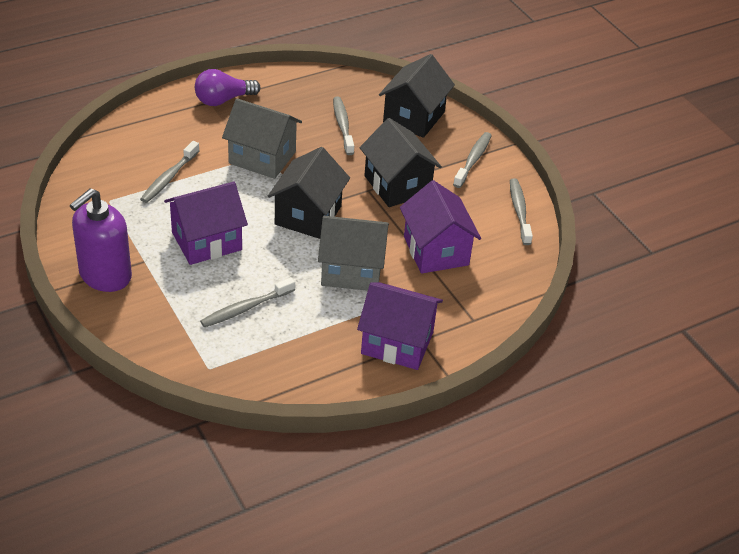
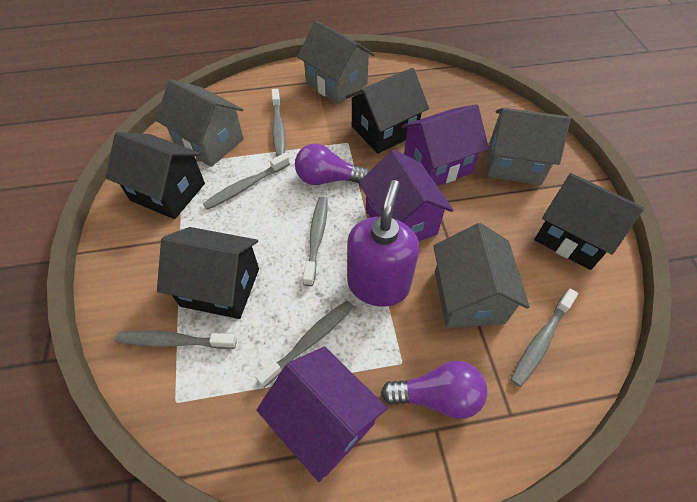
black house: 3 -> 4
grey house: 2 -> 4
grey toothbrush: 5 -> 6
purple light bulb: 1 -> 2

